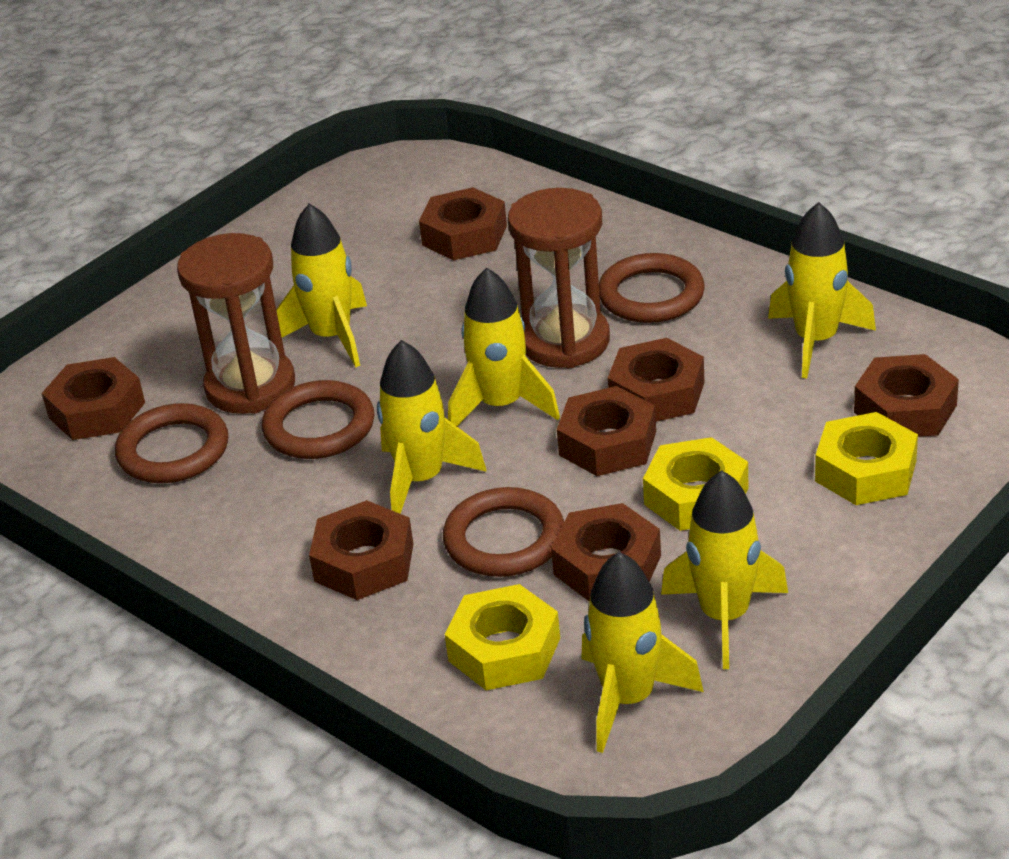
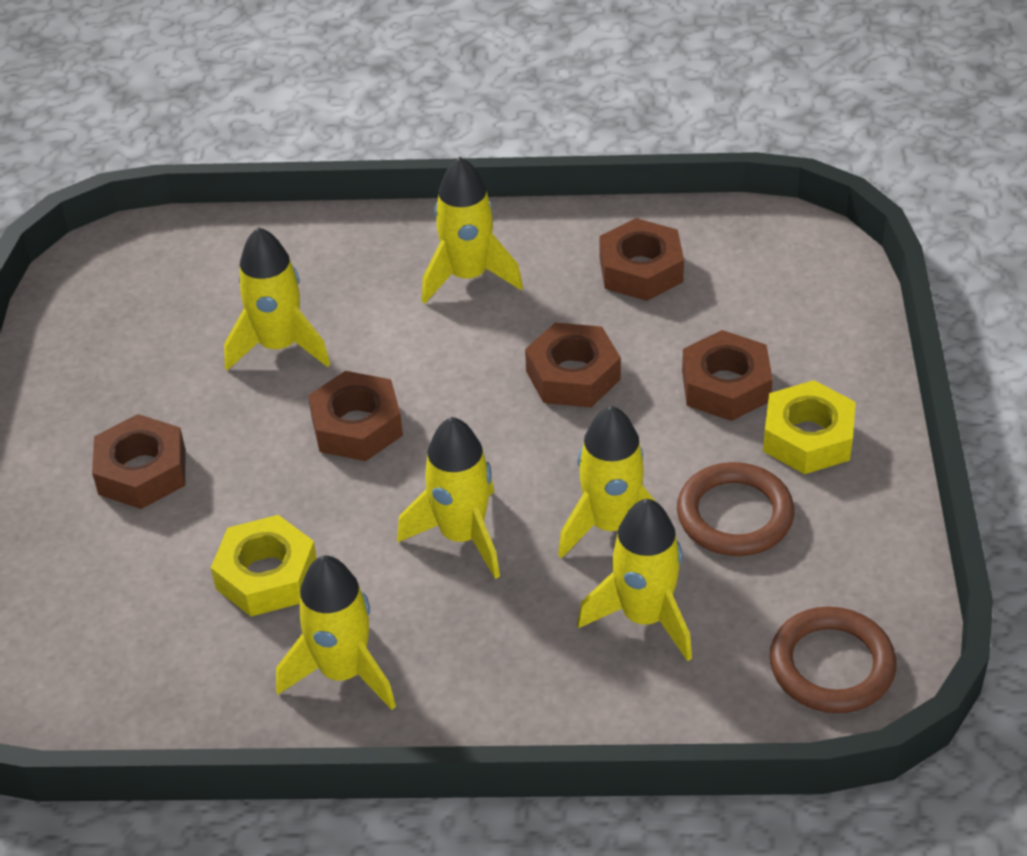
brown hourglass: 2 -> 0
brown nut: 7 -> 5
brown ring: 4 -> 2
yellow nut: 3 -> 2

